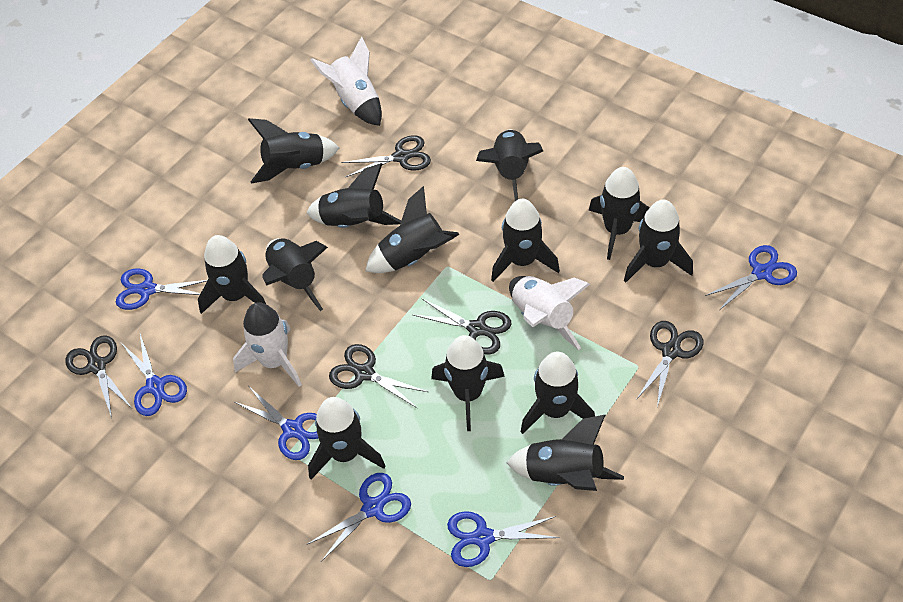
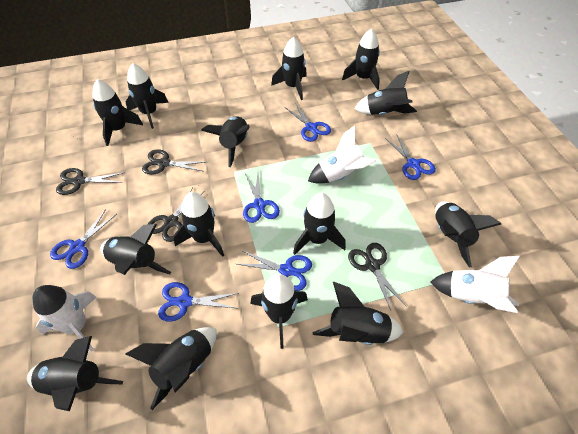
black rocket: 13 -> 14
black scissors: 5 -> 4

